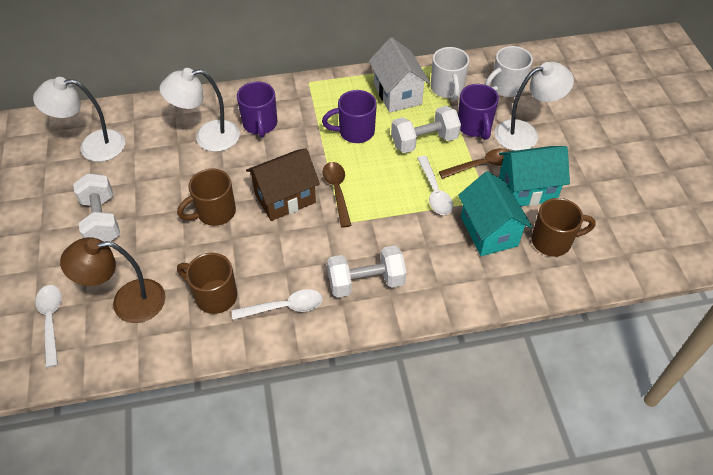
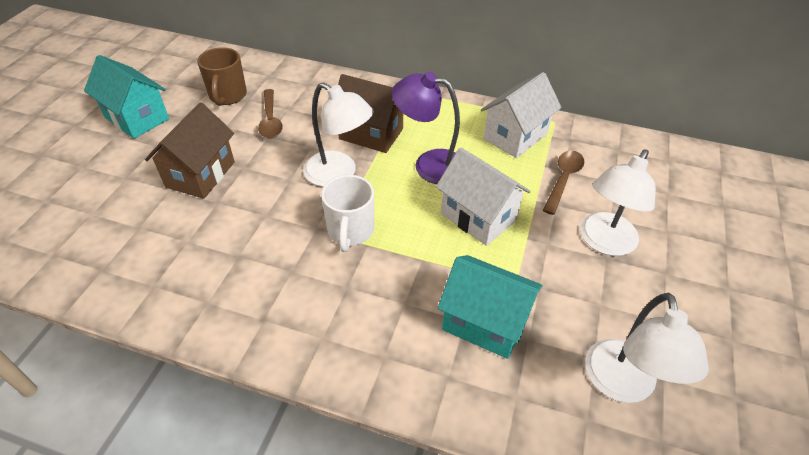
brown house: 1 -> 2
brown lamp: 1 -> 0
brown mug: 3 -> 1
purple lamp: 0 -> 1
purple mug: 3 -> 0
white dumbbell: 3 -> 0
white house: 1 -> 2
white mug: 2 -> 1
white spoon: 3 -> 0

